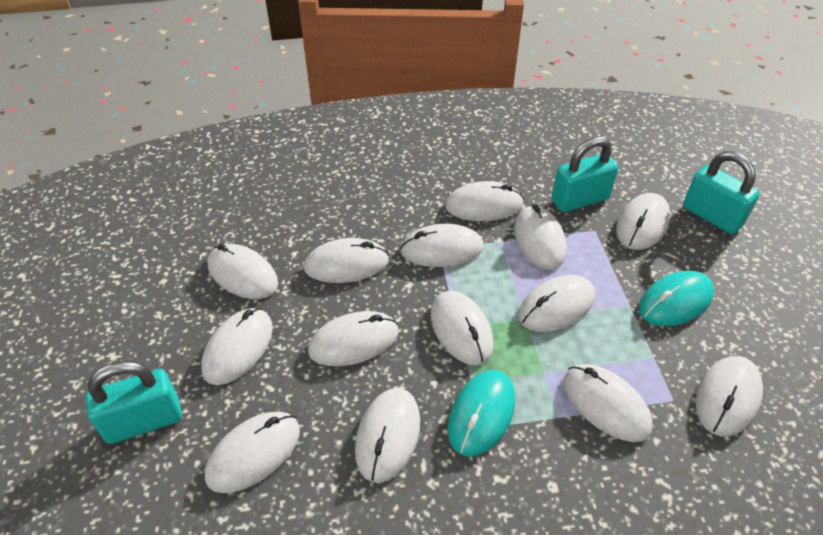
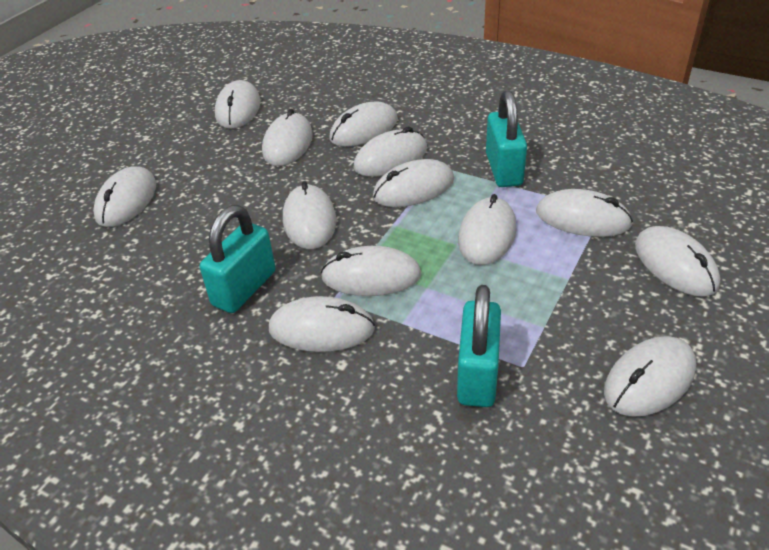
turquoise mouse: 2 -> 0
white mouse: 14 -> 13

